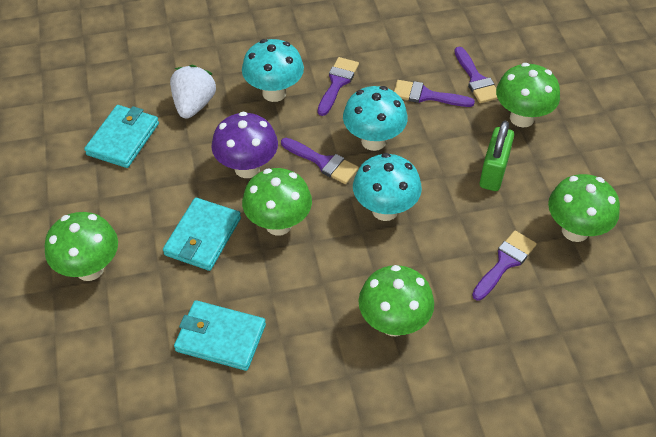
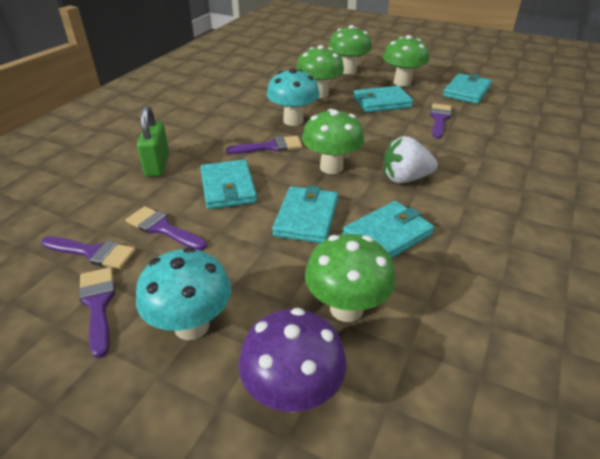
turquoise mushroom: 3 -> 2
turquoise wallet: 3 -> 5

